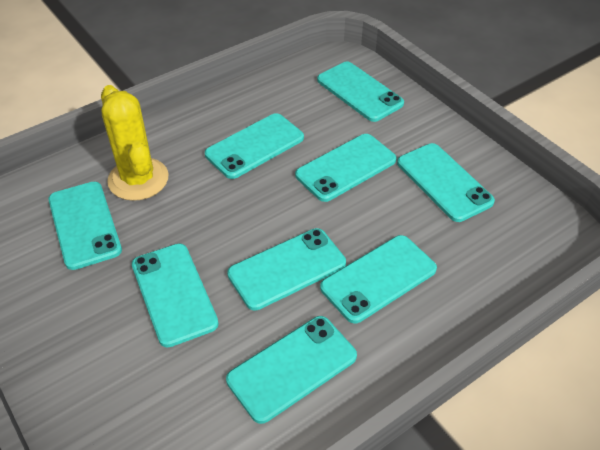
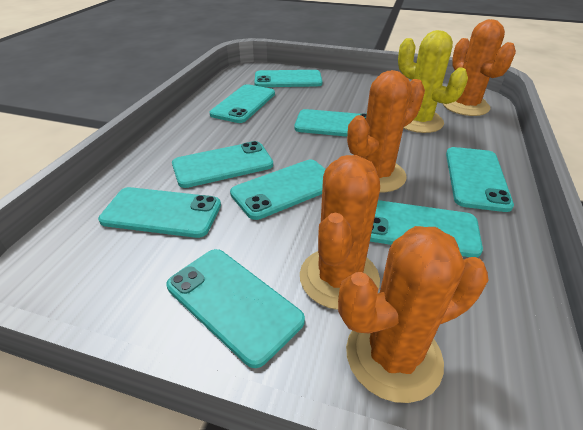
orange cactus: 0 -> 4

